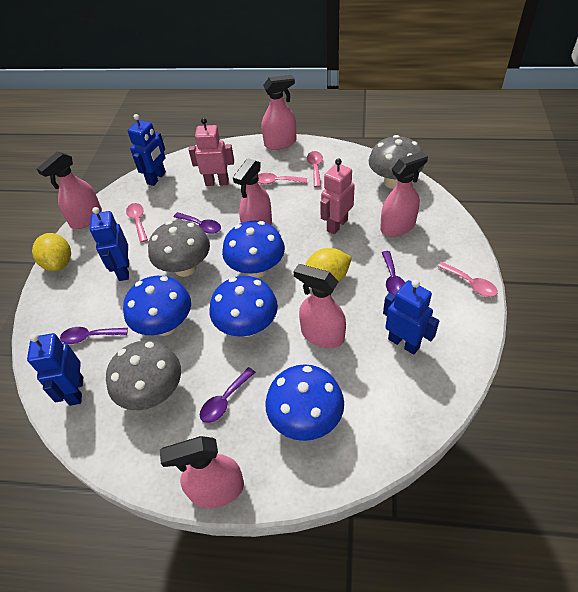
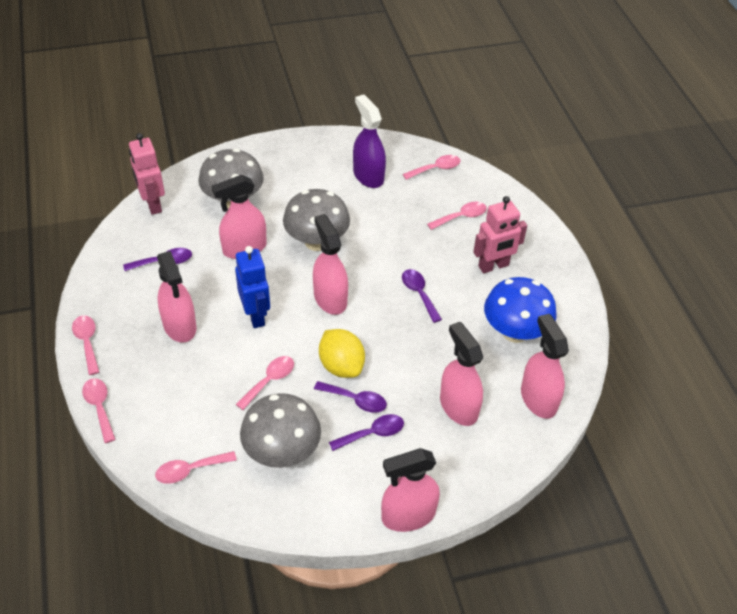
blue mushroom: 4 -> 1
blue robot: 4 -> 1
pink spoon: 4 -> 6
purple spray bottle: 0 -> 1
yellow lemon: 2 -> 1

